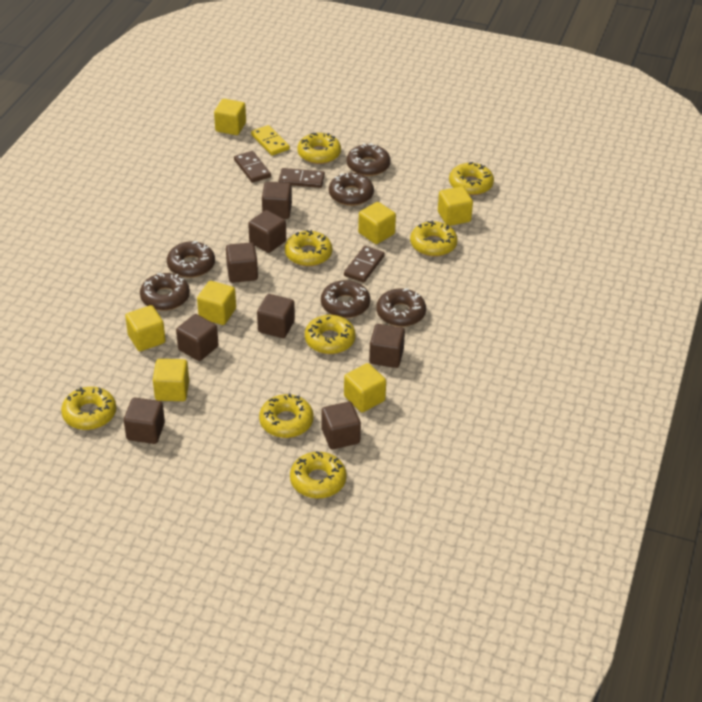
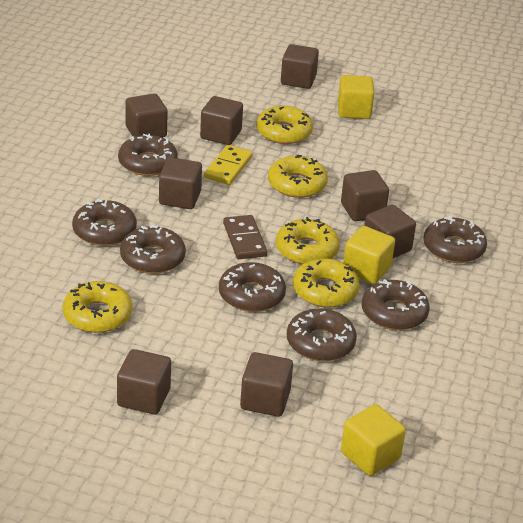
brown domino: 3 -> 1
brown donut: 6 -> 7
yellow cube: 7 -> 3
yellow donut: 8 -> 5

